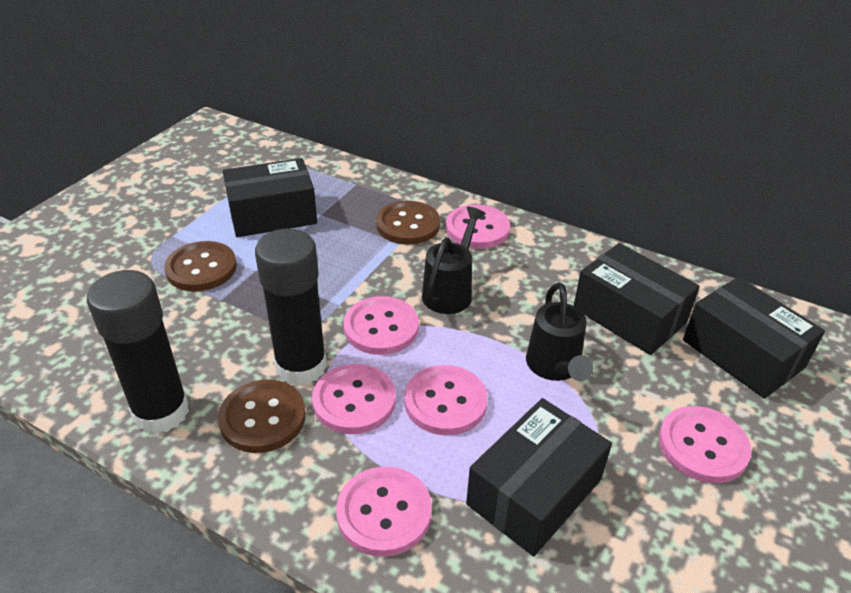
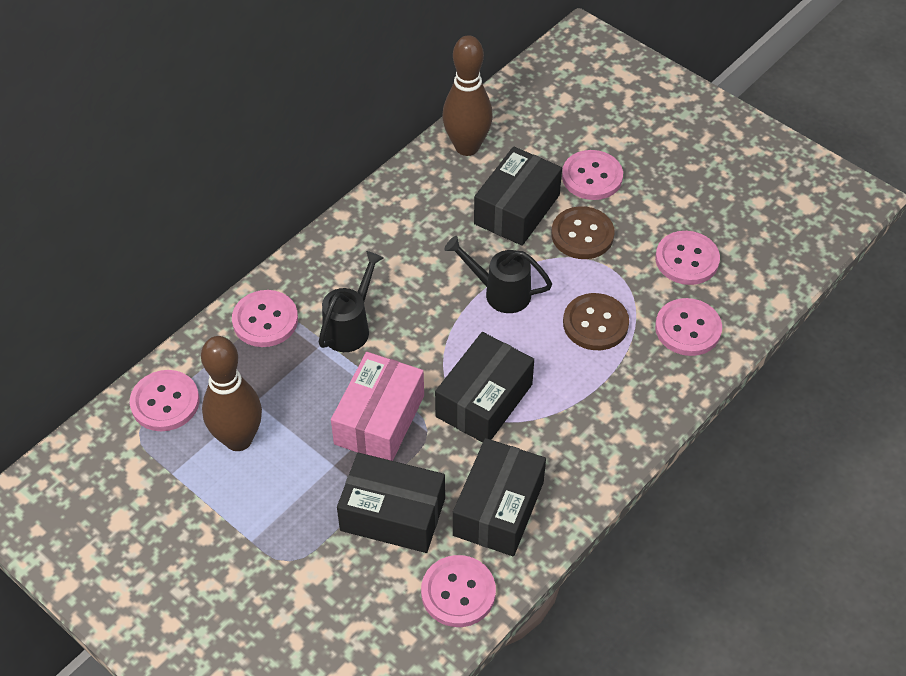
black glue stick: 2 -> 0
brown bowling pin: 0 -> 2
brown button: 3 -> 2
pink box: 0 -> 1

